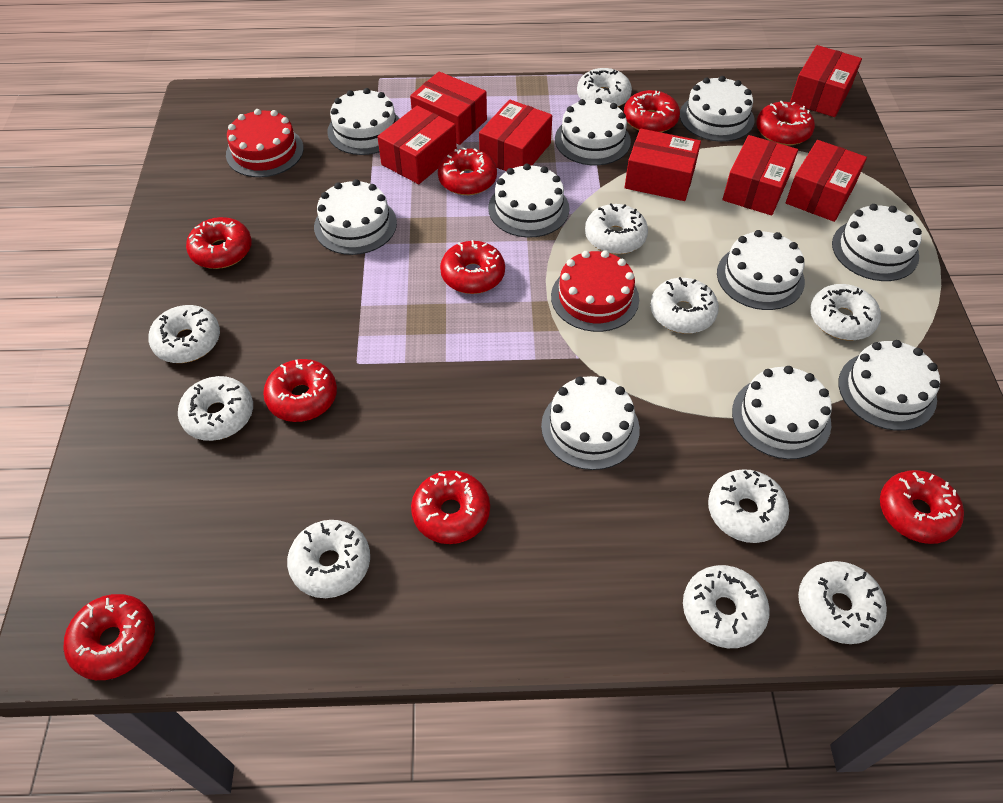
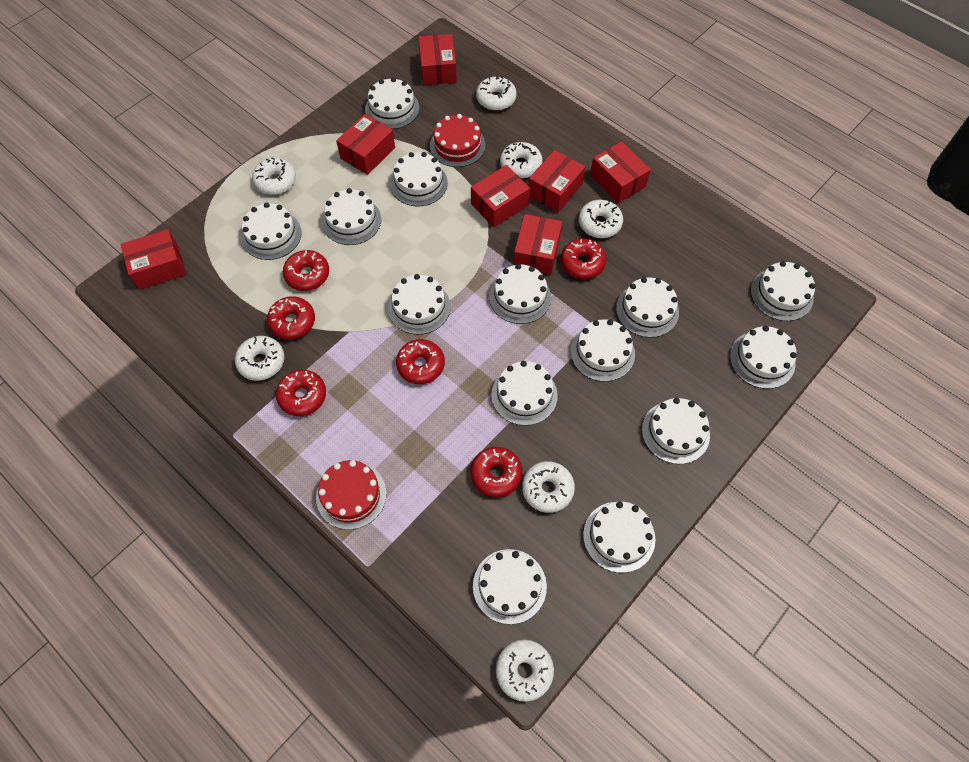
red donut: 9 -> 6
white cake: 10 -> 14
white donut: 10 -> 7

